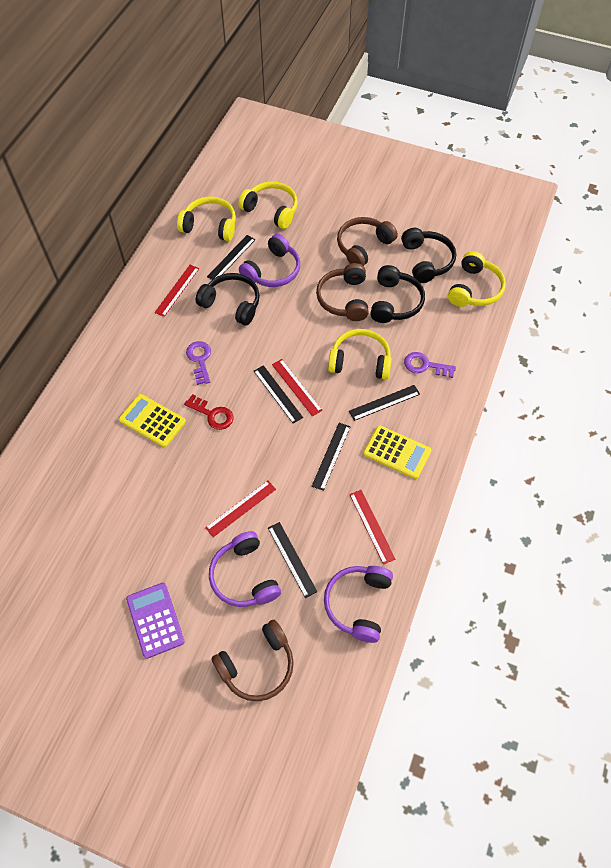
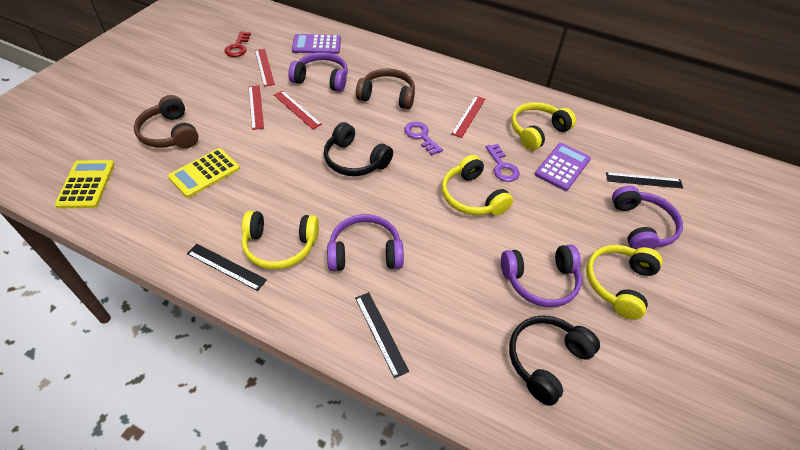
black headphones: 3 -> 2
black ruler: 5 -> 3
brown headphones: 3 -> 2
purple calculator: 1 -> 2
purple headphones: 3 -> 4

